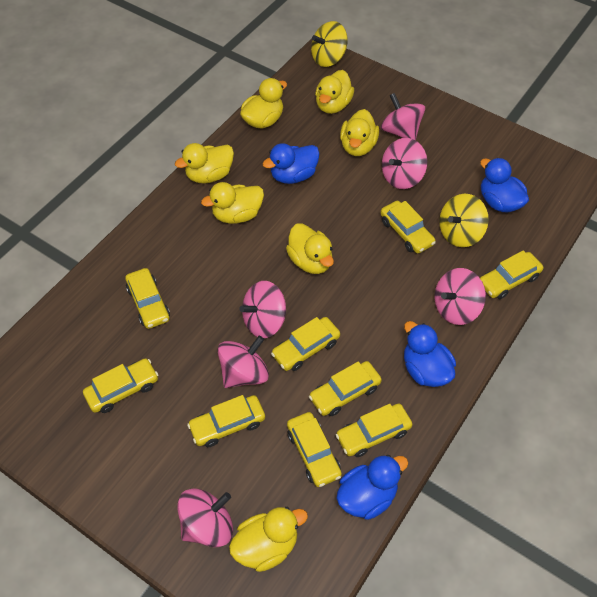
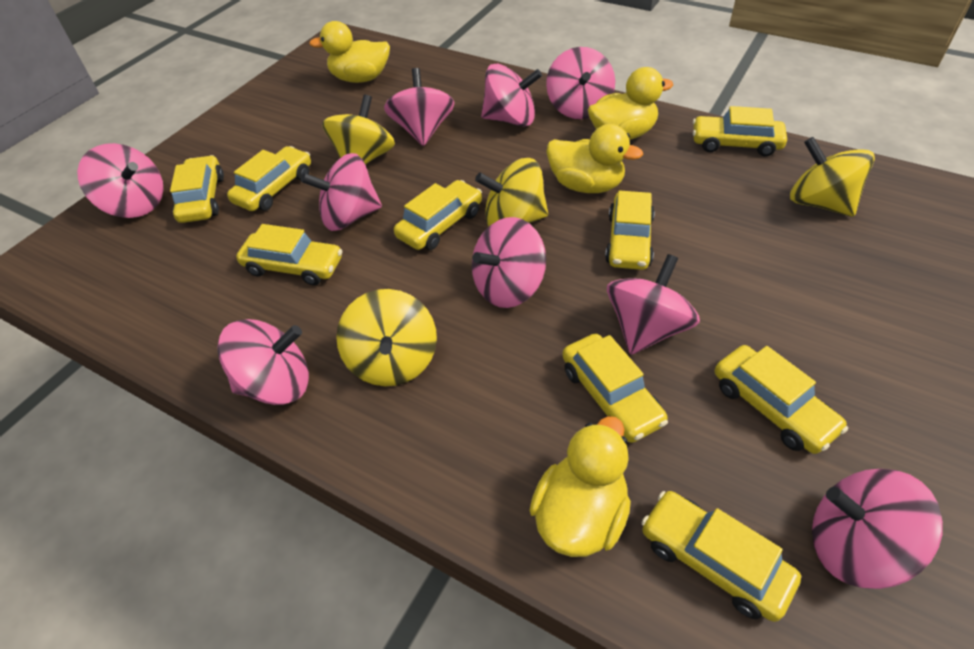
blue duck: 4 -> 0
pink spinning top: 6 -> 9
yellow duck: 7 -> 4
yellow spinning top: 2 -> 4

